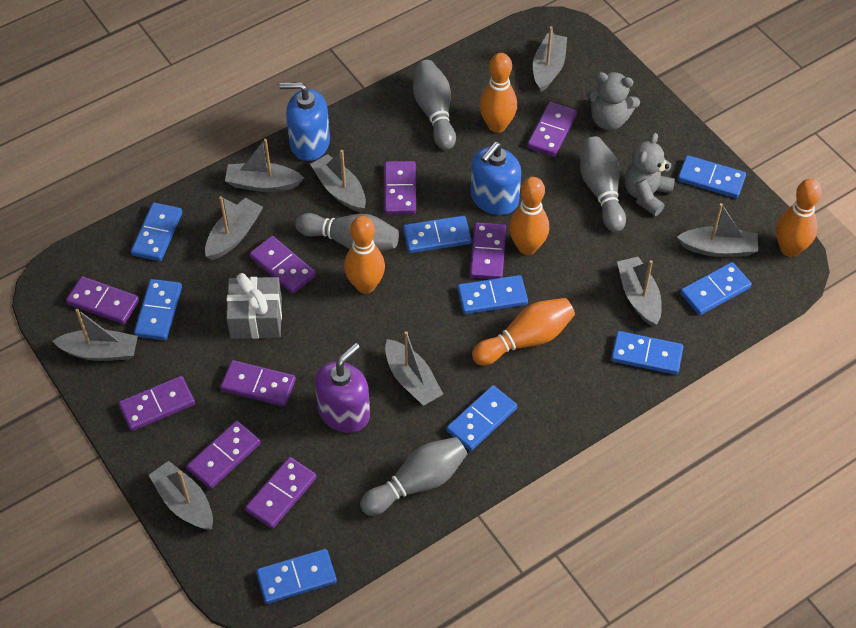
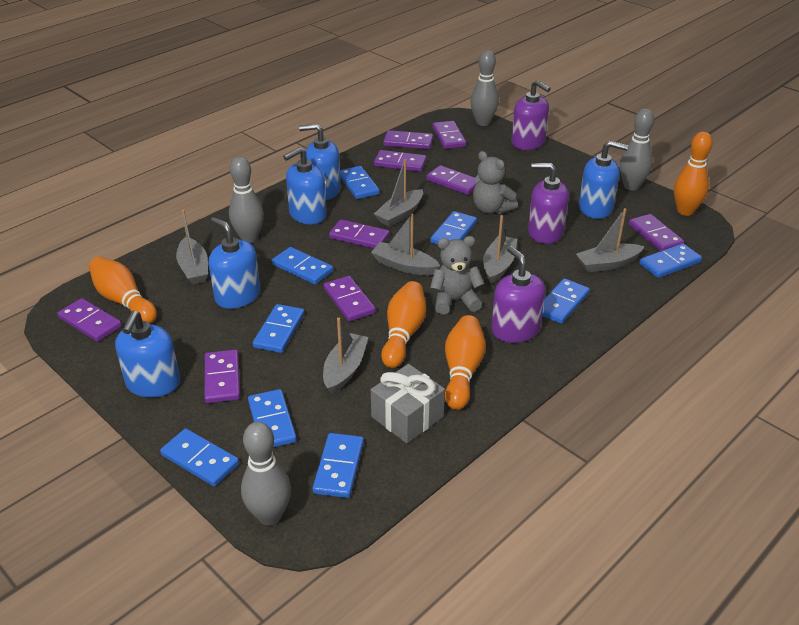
blue soap dispenser: 2 -> 5
grey boat: 9 -> 6
orange bowling pin: 5 -> 4
purple soap dispenser: 1 -> 3

